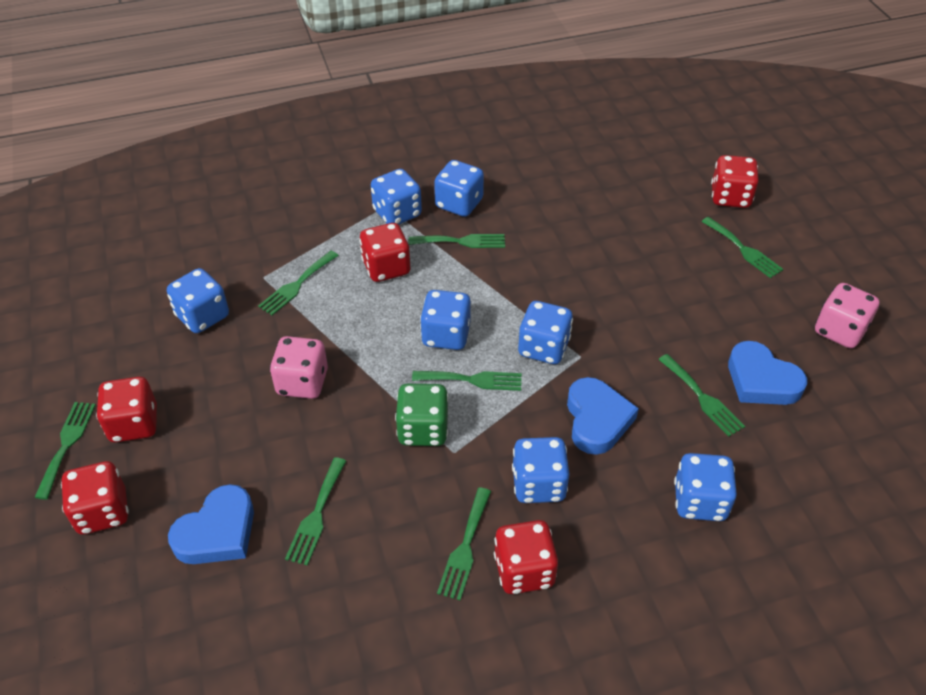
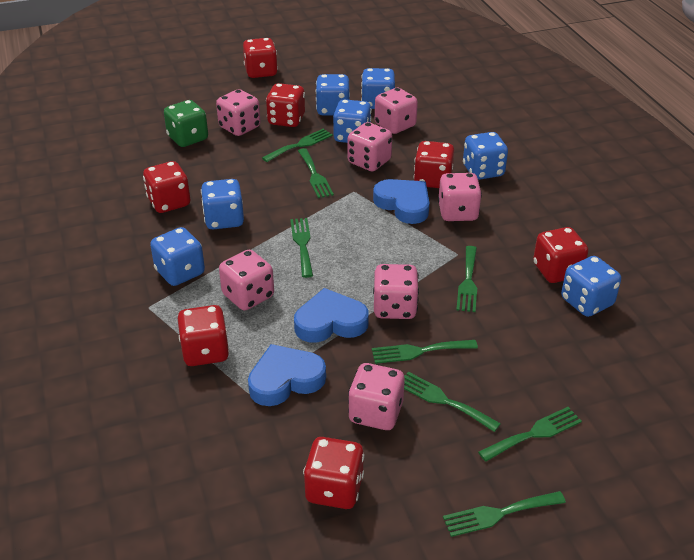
pink dice: 2 -> 7
red dice: 5 -> 7

